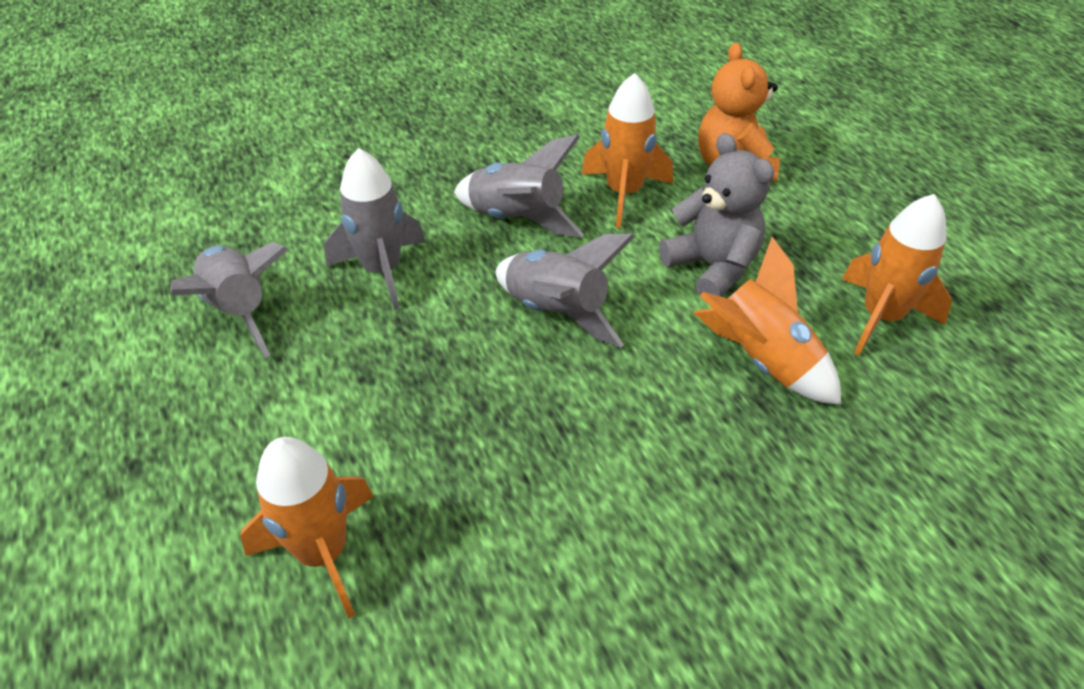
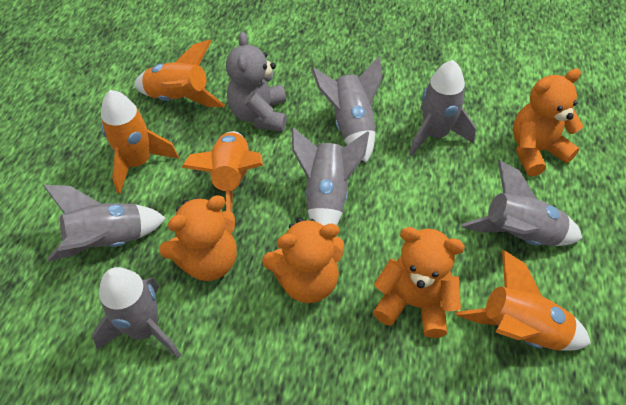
grey rocket: 4 -> 6
orange teddy bear: 1 -> 4

